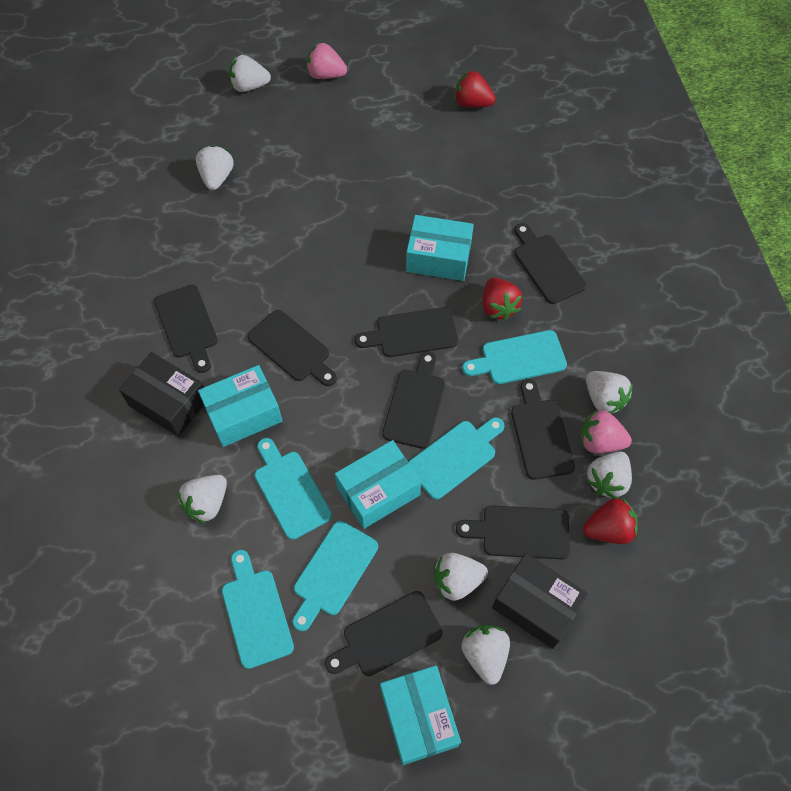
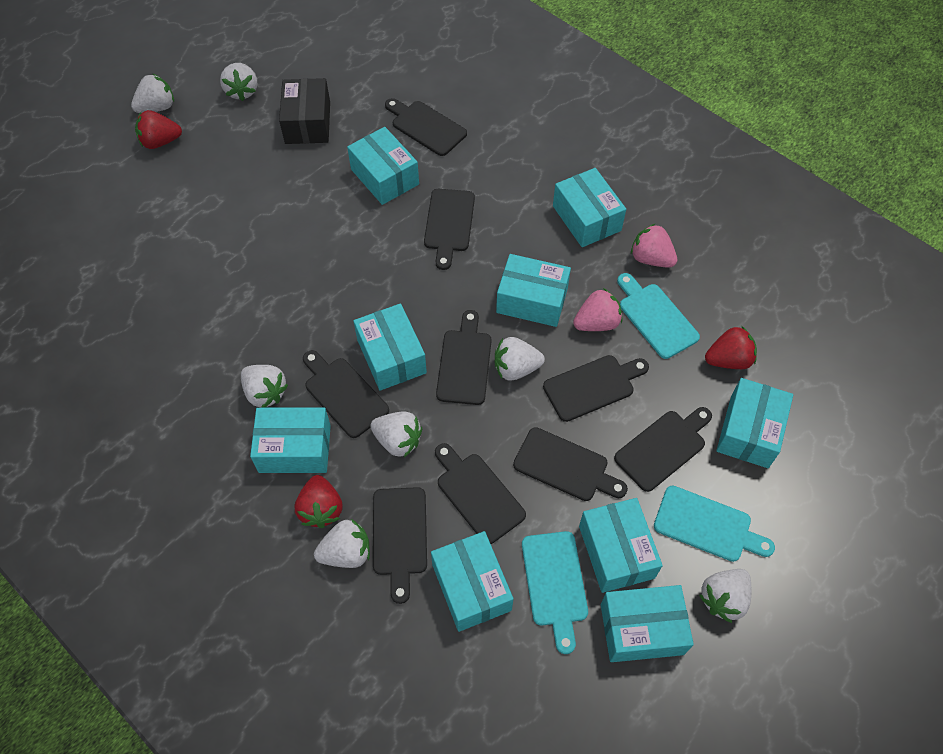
black box: 2 -> 1
black cutting board: 8 -> 9
turquoise box: 4 -> 9
turquoise cutting board: 5 -> 3

